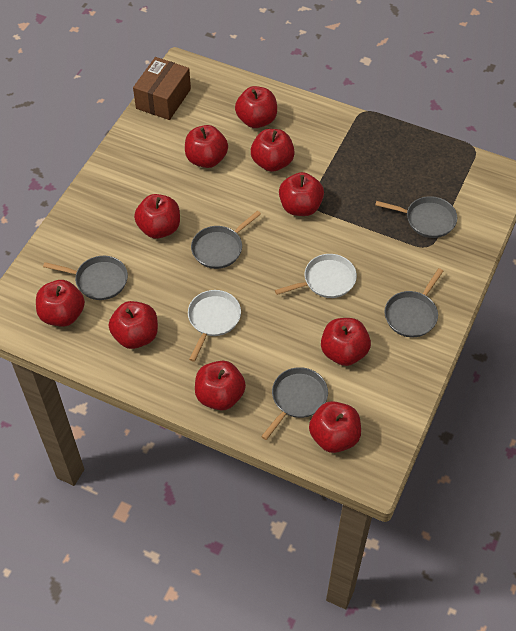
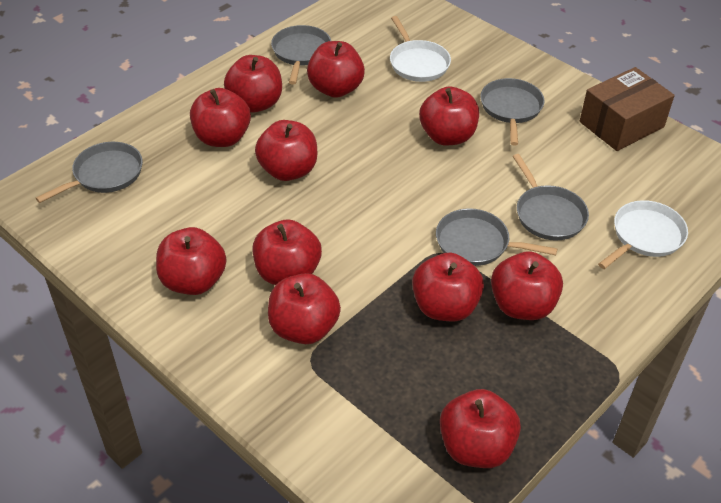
red apple: 10 -> 11

